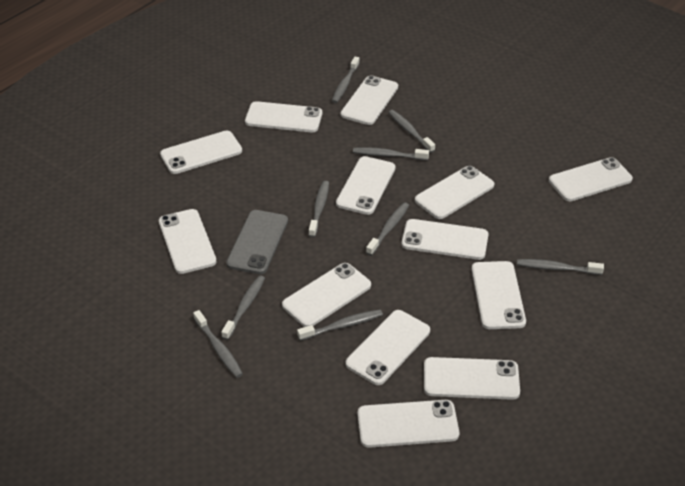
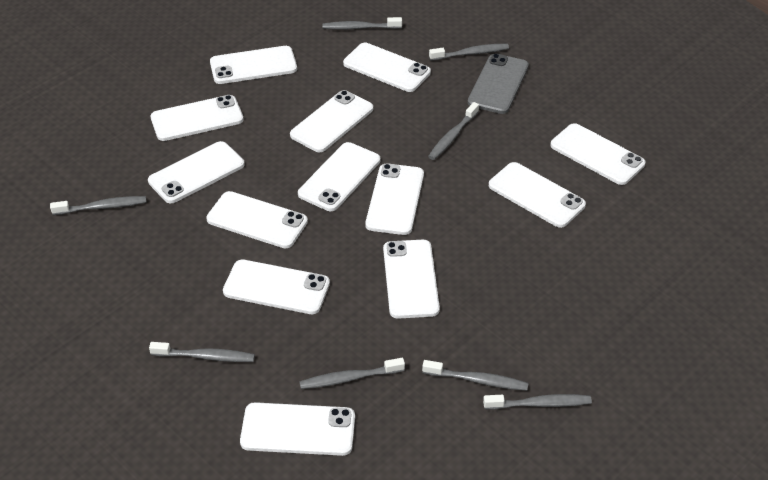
grey toothbrush: 9 -> 8

